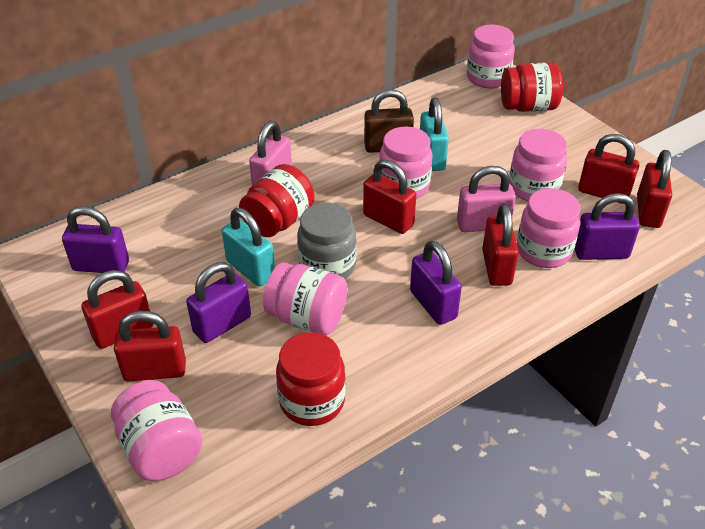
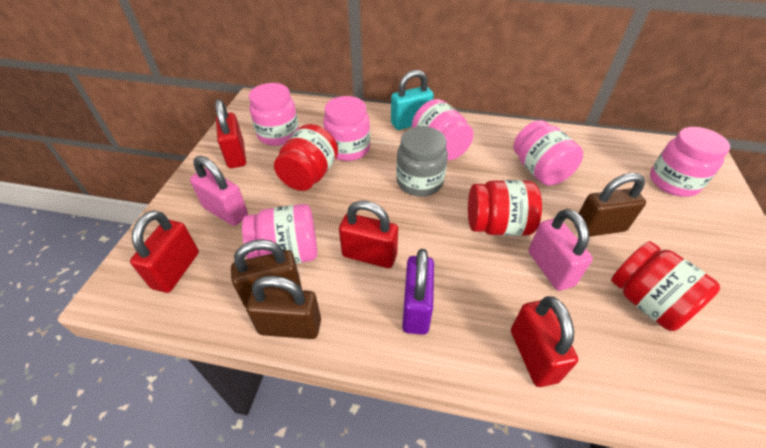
brown padlock: 1 -> 3
purple padlock: 4 -> 1
red padlock: 6 -> 4
turquoise padlock: 2 -> 1

